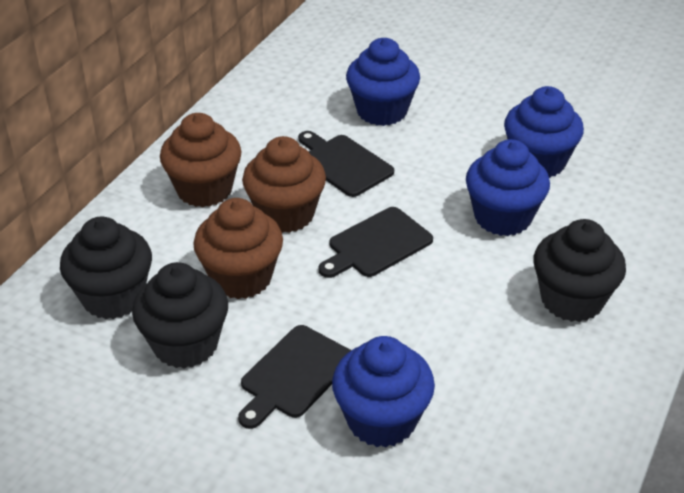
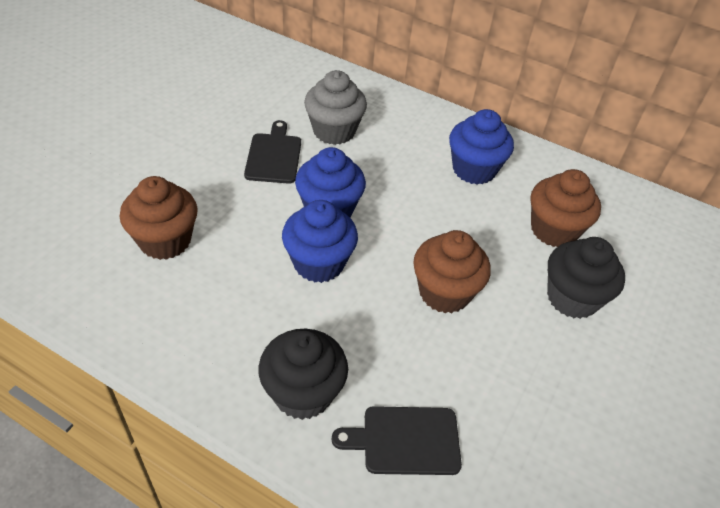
black cupcake: 3 -> 2
black cutting board: 3 -> 2
blue cupcake: 4 -> 3
grey cupcake: 0 -> 1

